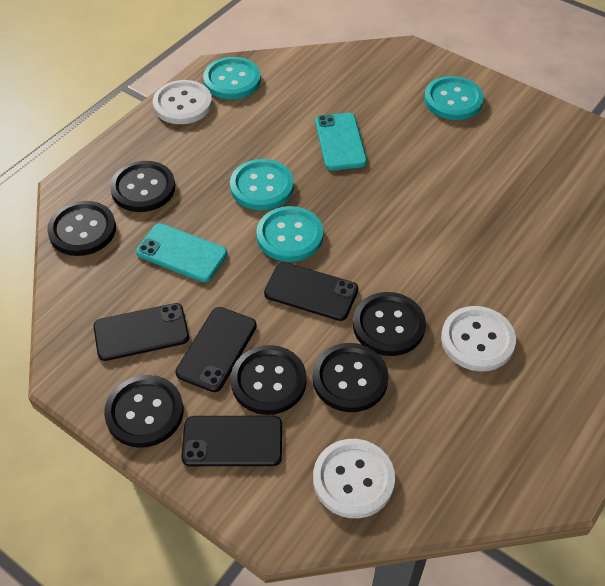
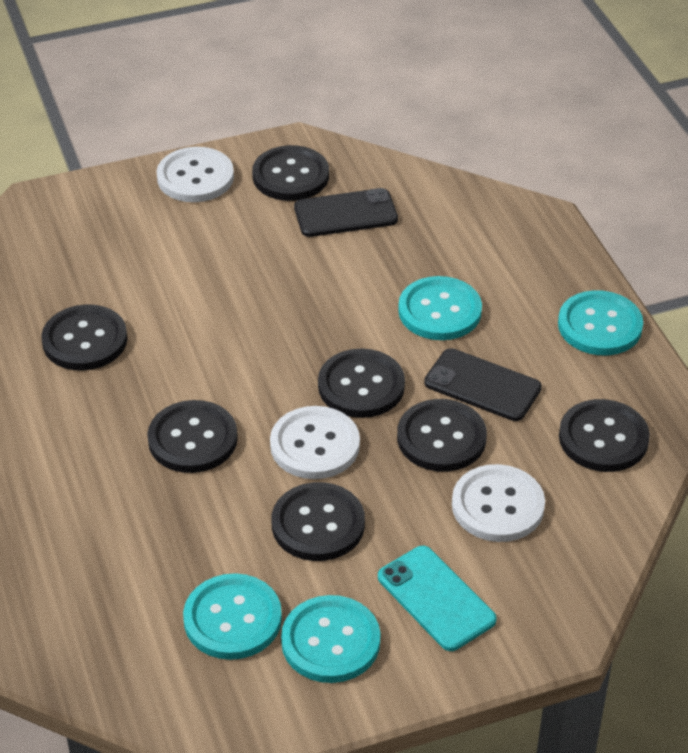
black button: 6 -> 7
black phone: 4 -> 2
turquoise phone: 2 -> 1

